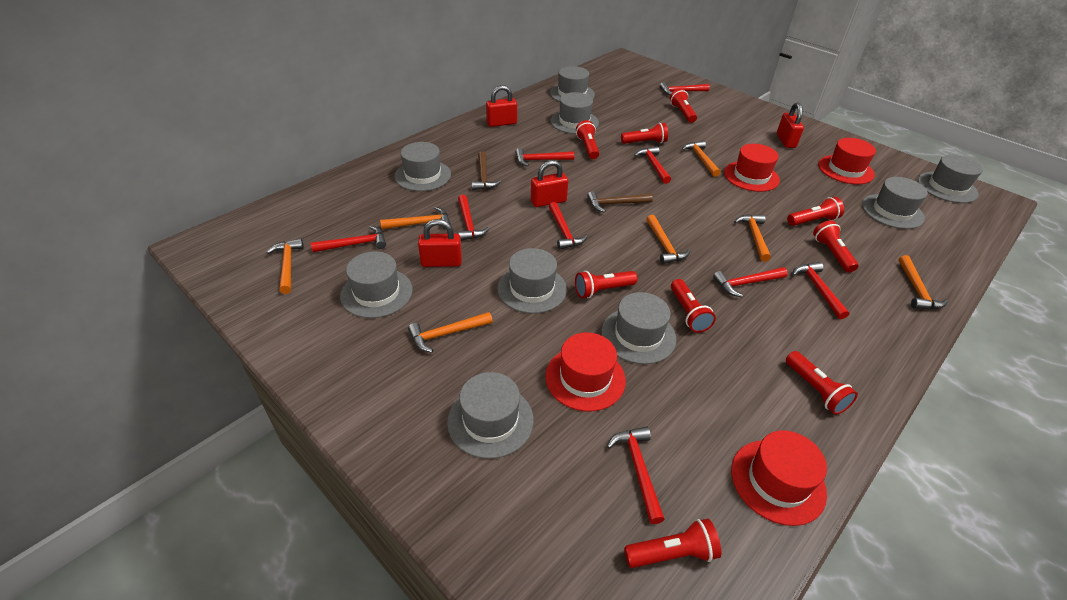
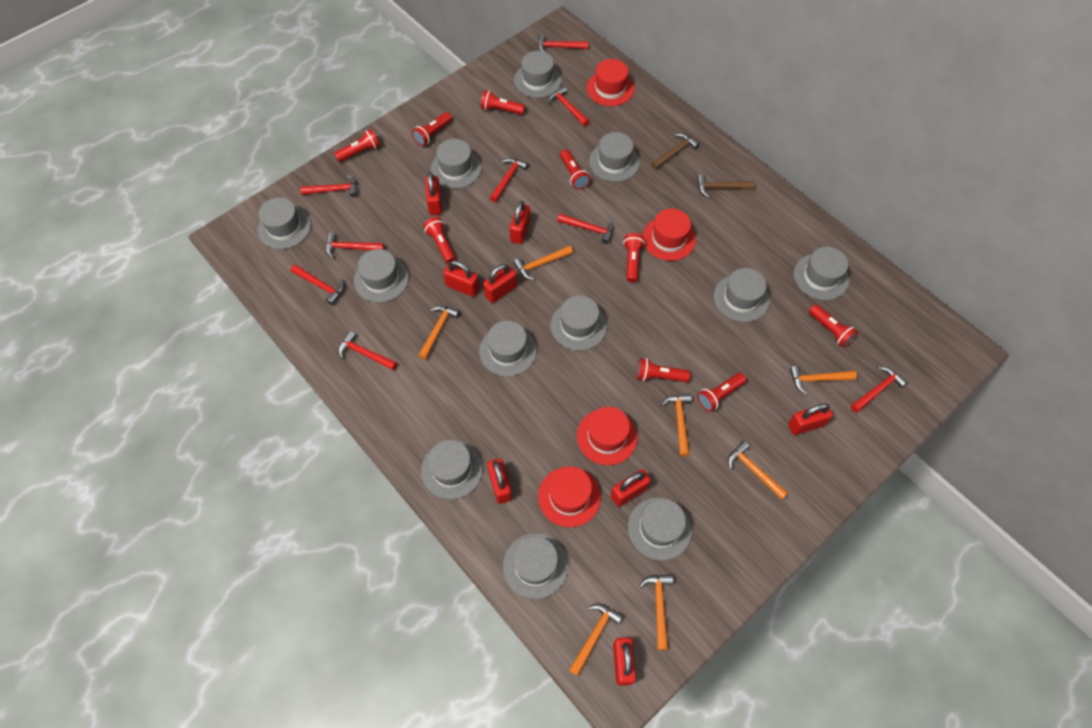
grey hat: 9 -> 12
red padlock: 4 -> 8

